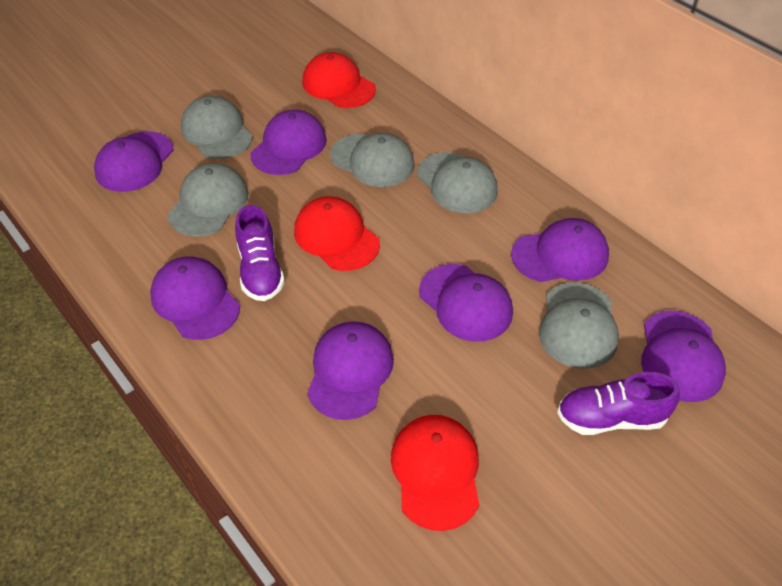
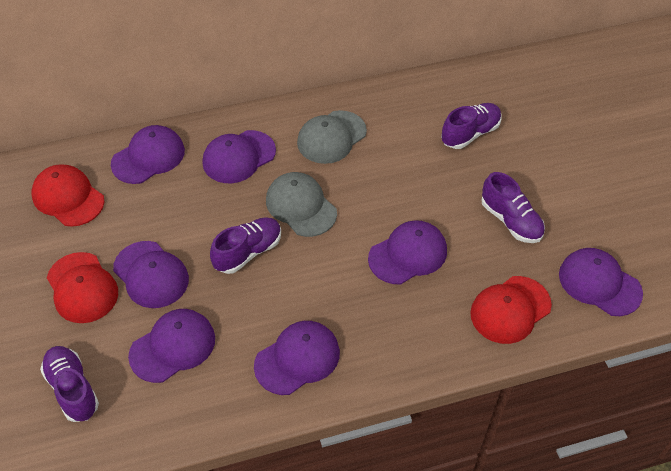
grey cap: 5 -> 2
purple shoe: 2 -> 4

